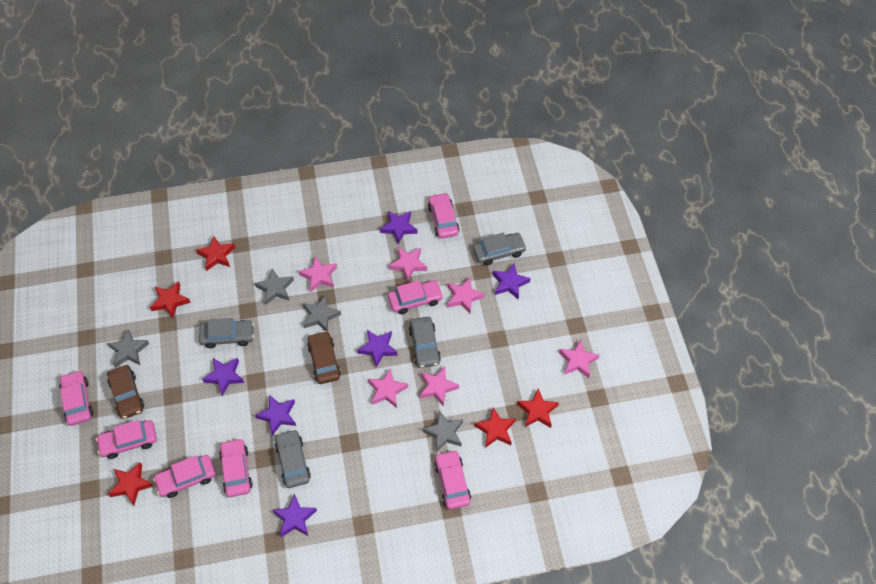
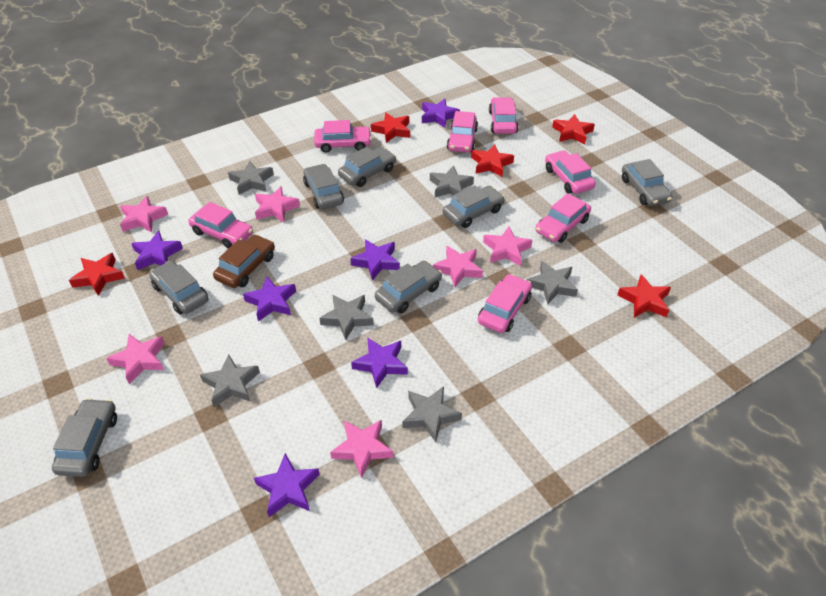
brown car: 2 -> 1
grey car: 4 -> 7
grey star: 4 -> 6

